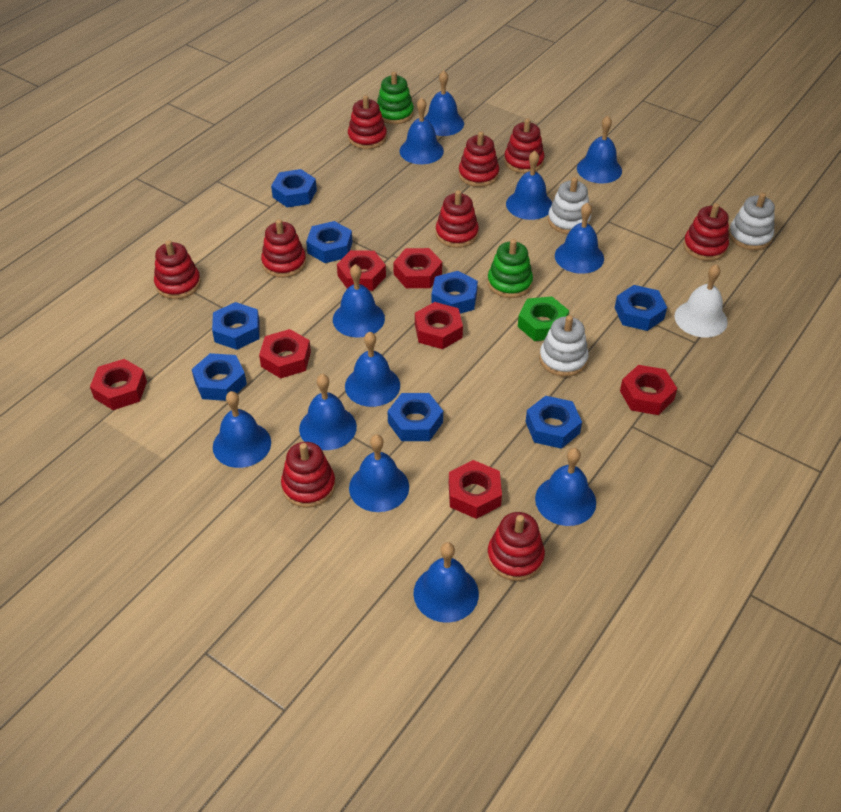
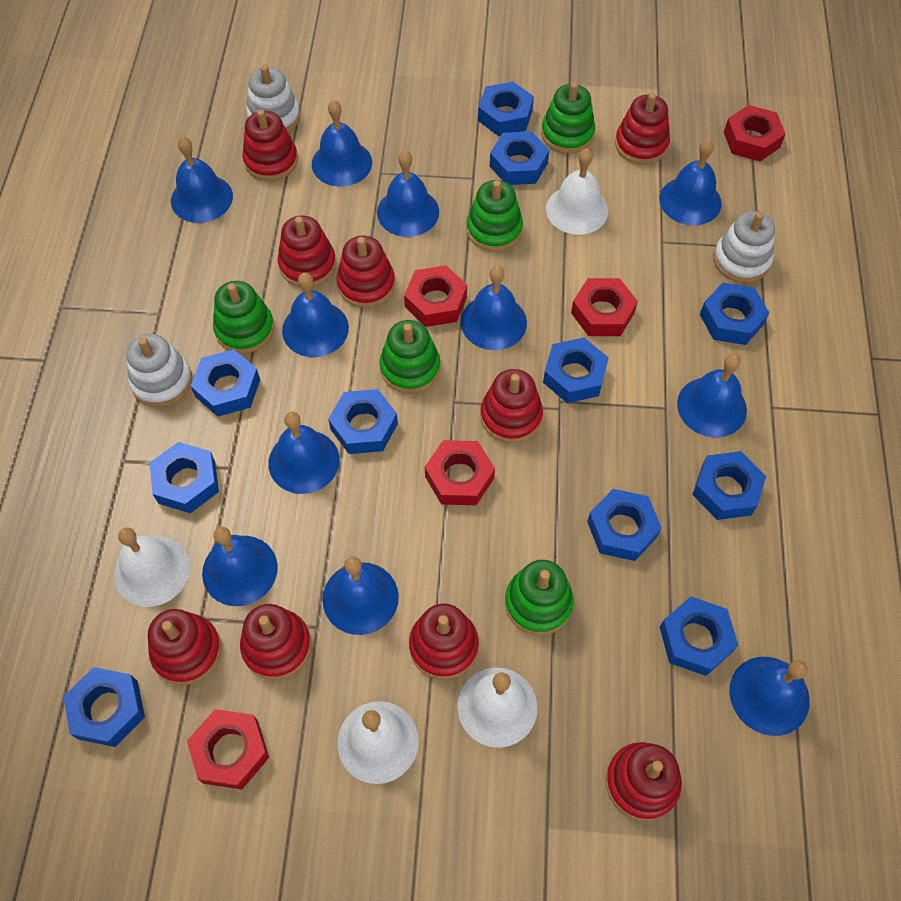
blue bell: 12 -> 11
blue nut: 8 -> 11
green nut: 1 -> 0
green stacking toy: 2 -> 5
red nut: 7 -> 5
white bell: 1 -> 4

